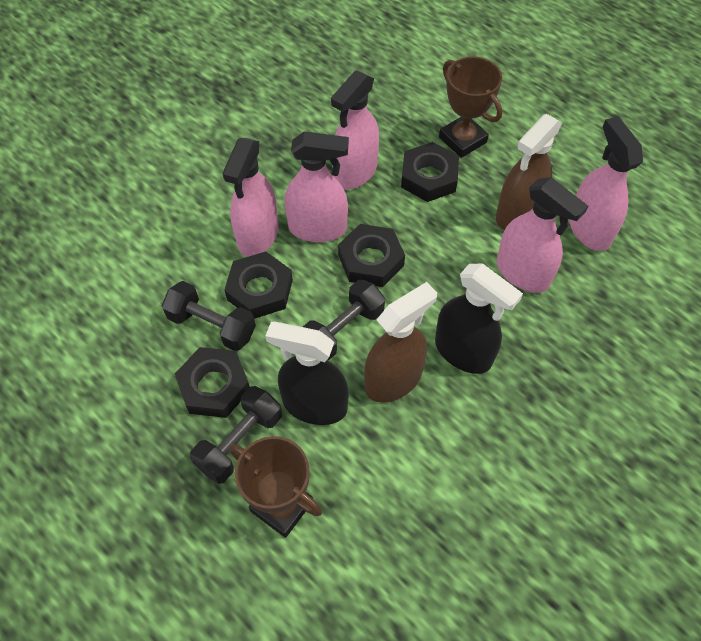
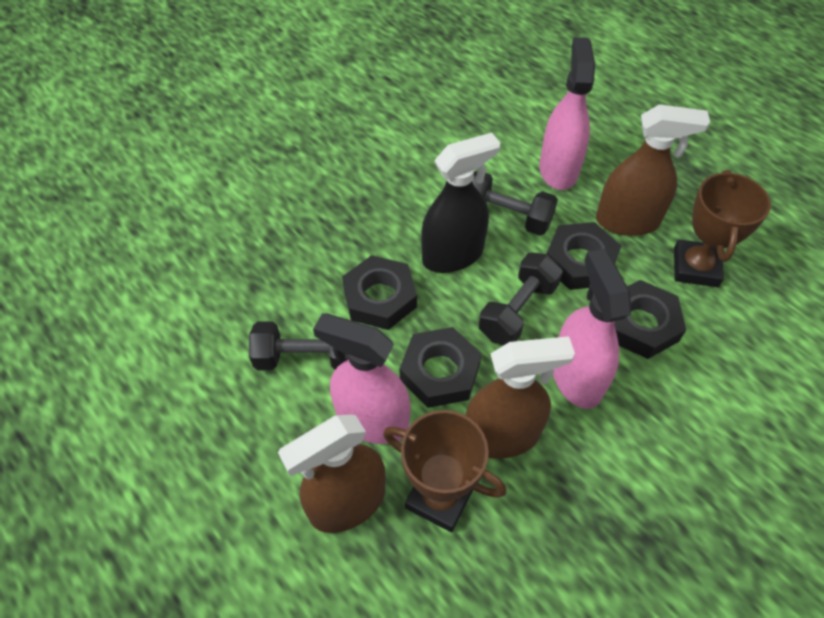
black spray bottle: 2 -> 1
brown spray bottle: 2 -> 3
pink spray bottle: 5 -> 3

